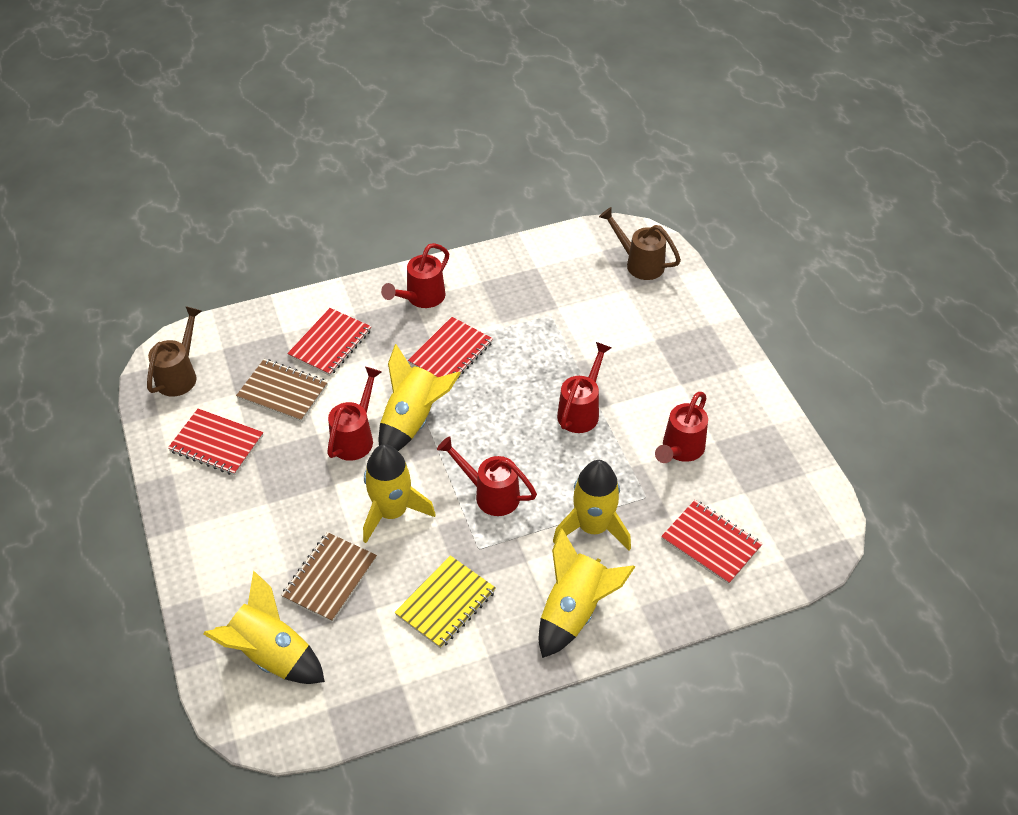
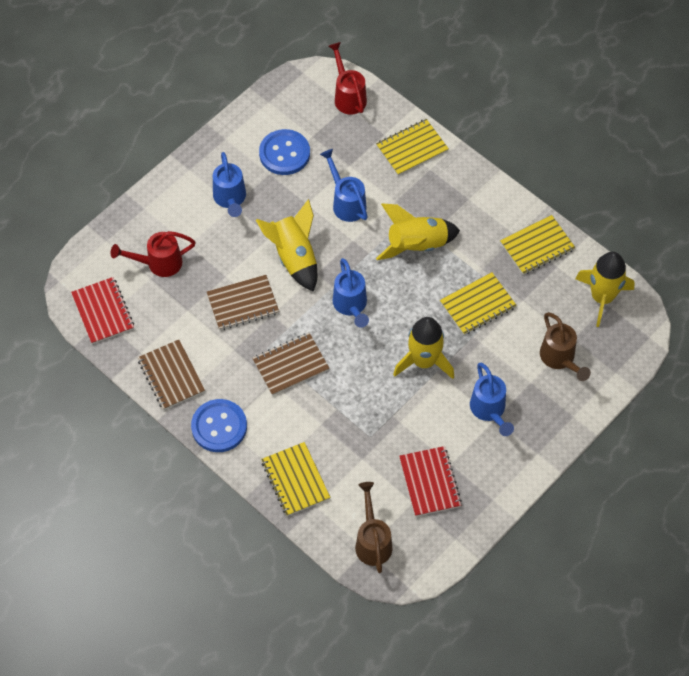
blue button: 0 -> 2
blue watering can: 0 -> 4
brown notebook: 2 -> 3
red notebook: 4 -> 2
red watering can: 5 -> 2
yellow notebook: 1 -> 4
yellow rocket: 5 -> 4

